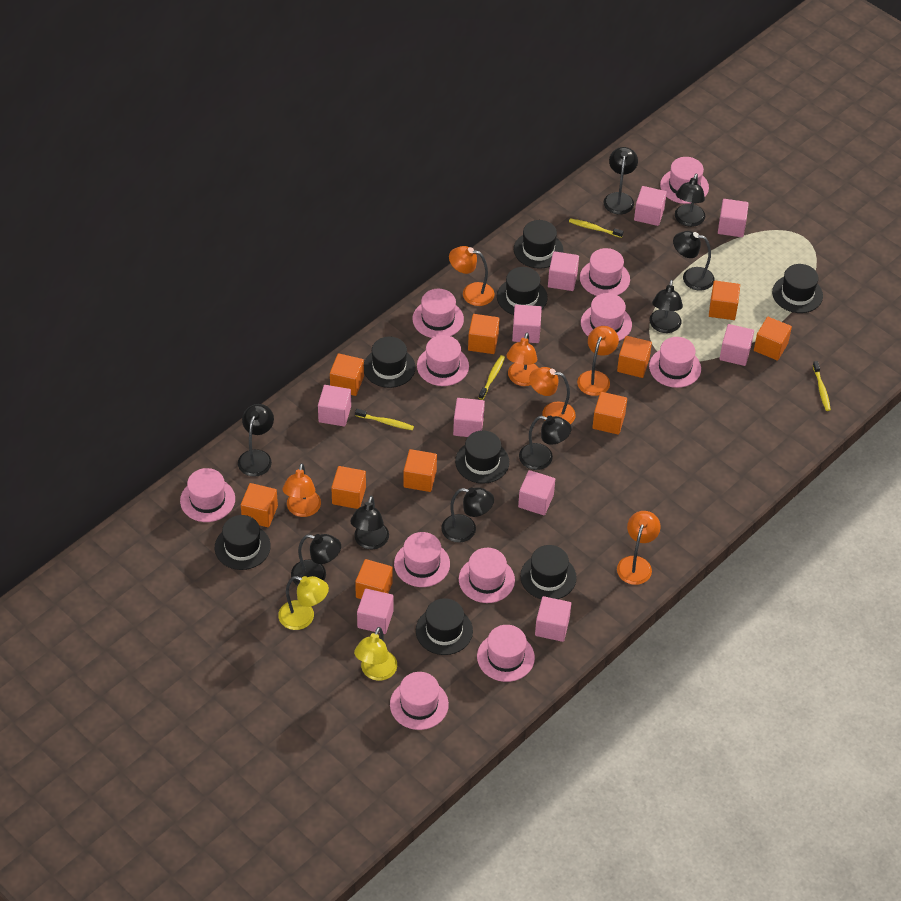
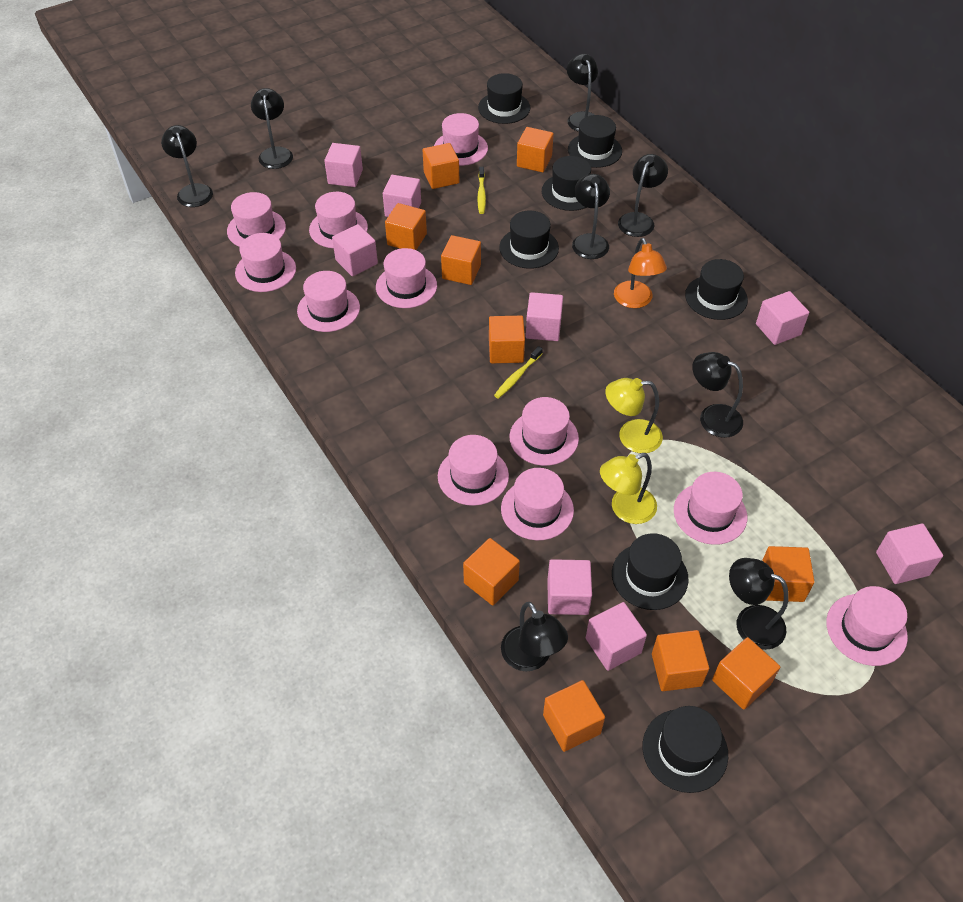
black hat: 8 -> 7
black lamp: 9 -> 8
orange lamp: 6 -> 1
pink cube: 10 -> 8
yellow toothbrush: 4 -> 2

